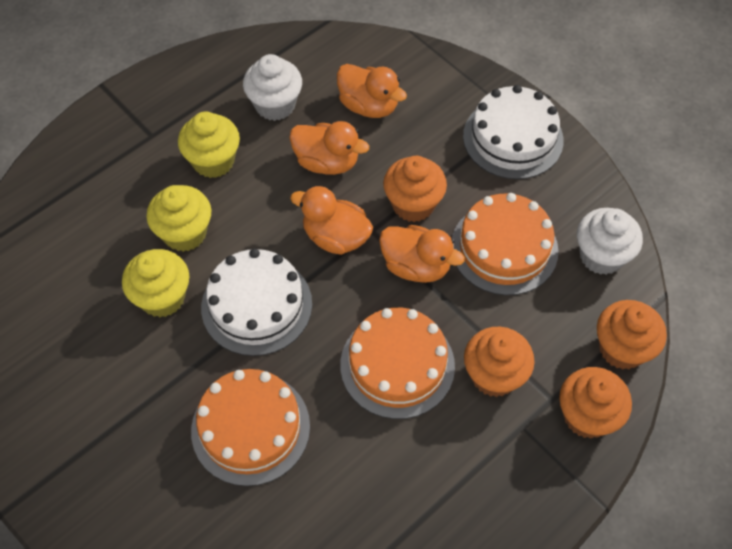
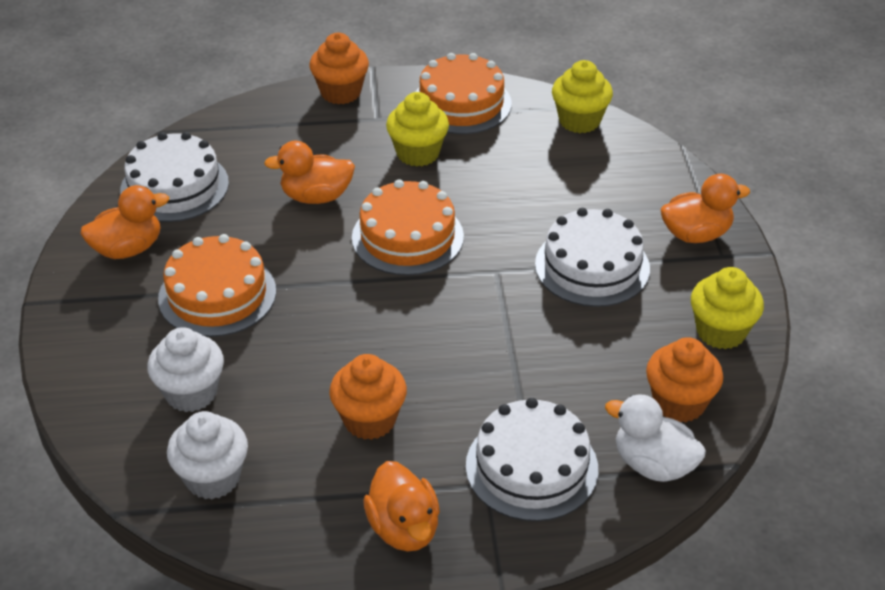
orange cupcake: 4 -> 3
white cake: 2 -> 3
white duck: 0 -> 1

